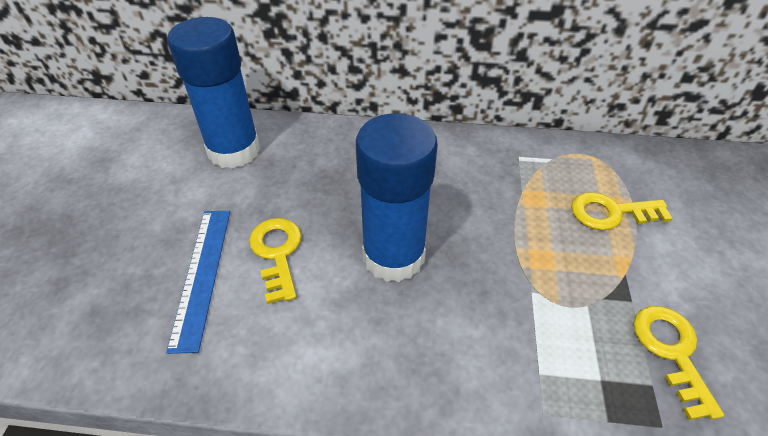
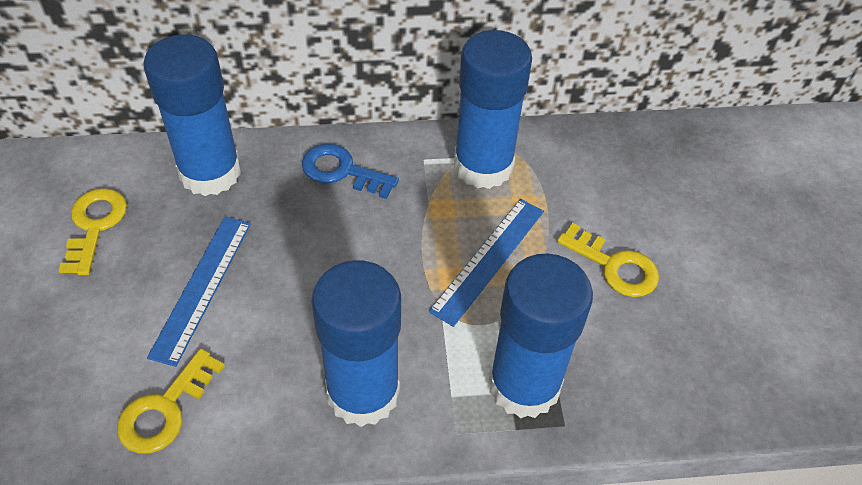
blue glue stick: 2 -> 4
blue key: 0 -> 1
blue ruler: 1 -> 2

